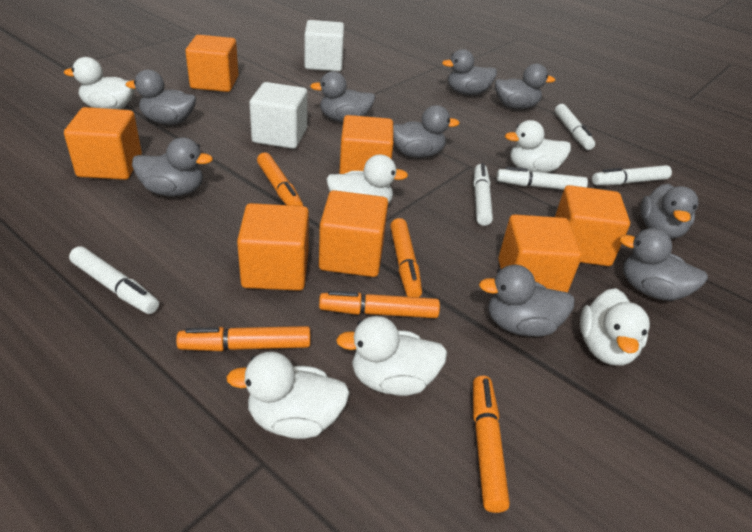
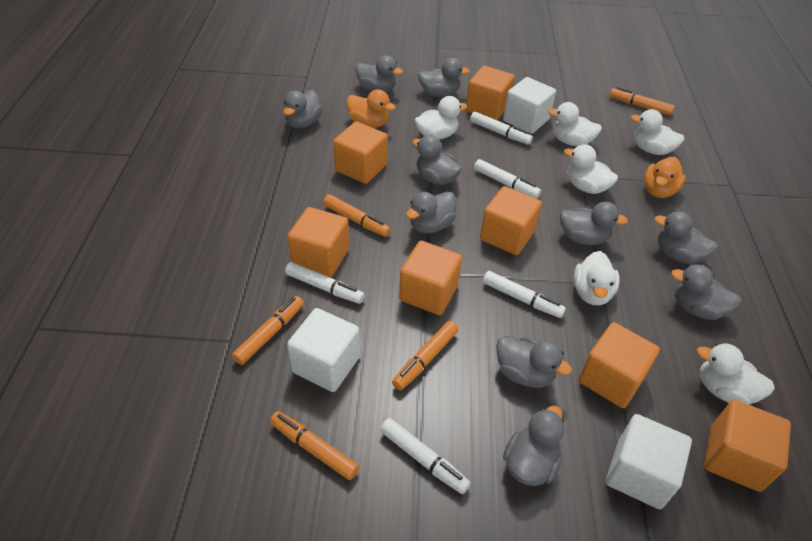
grey duck: 9 -> 10
orange duck: 0 -> 2
white cube: 2 -> 3

